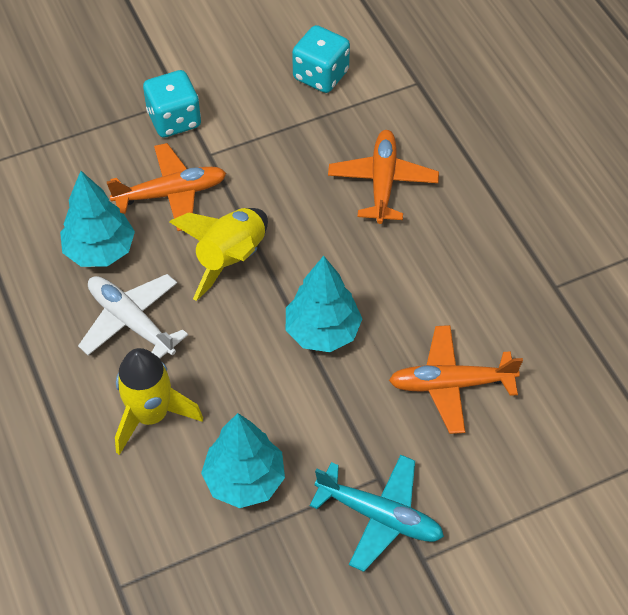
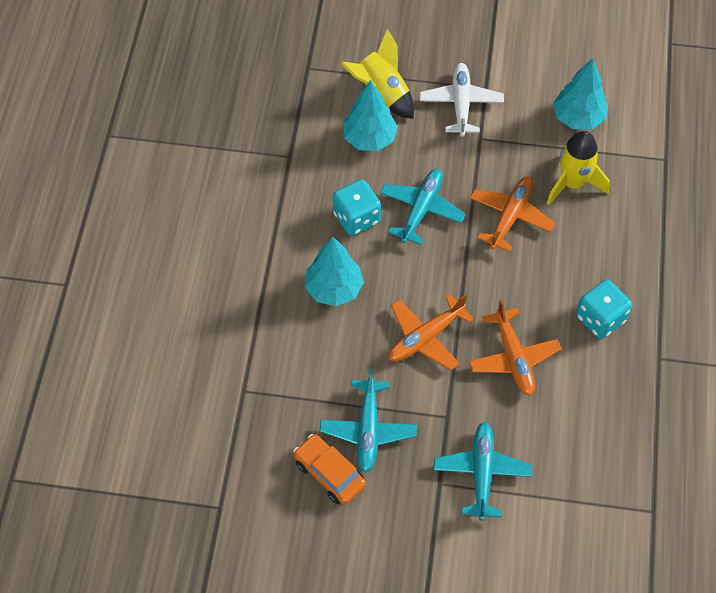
orange car: 0 -> 1
turquoise plane: 1 -> 3

